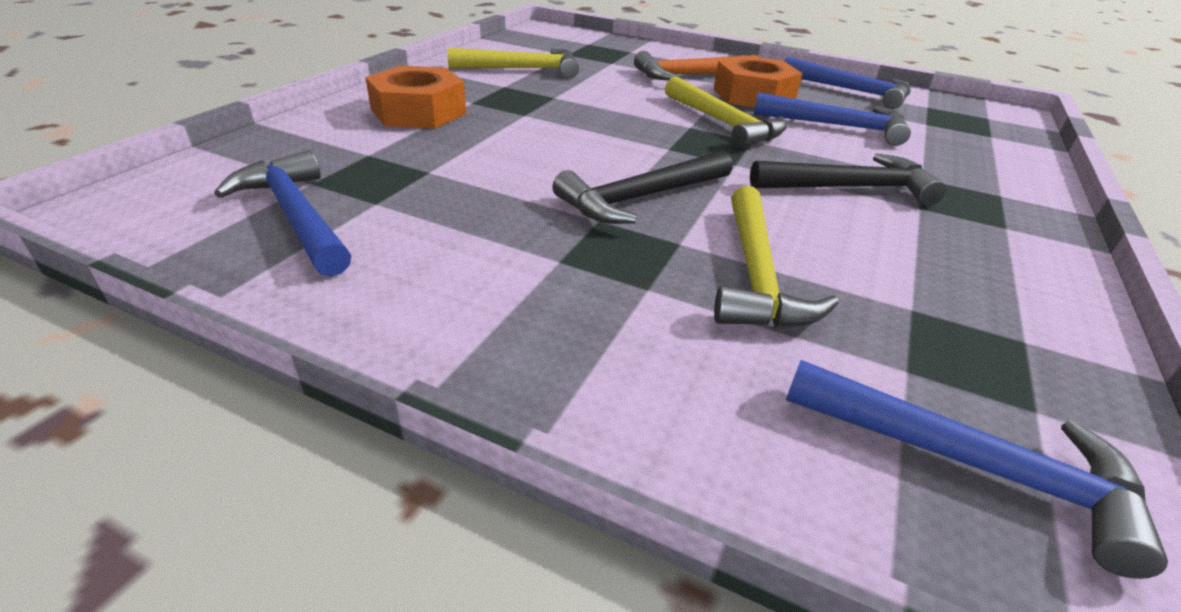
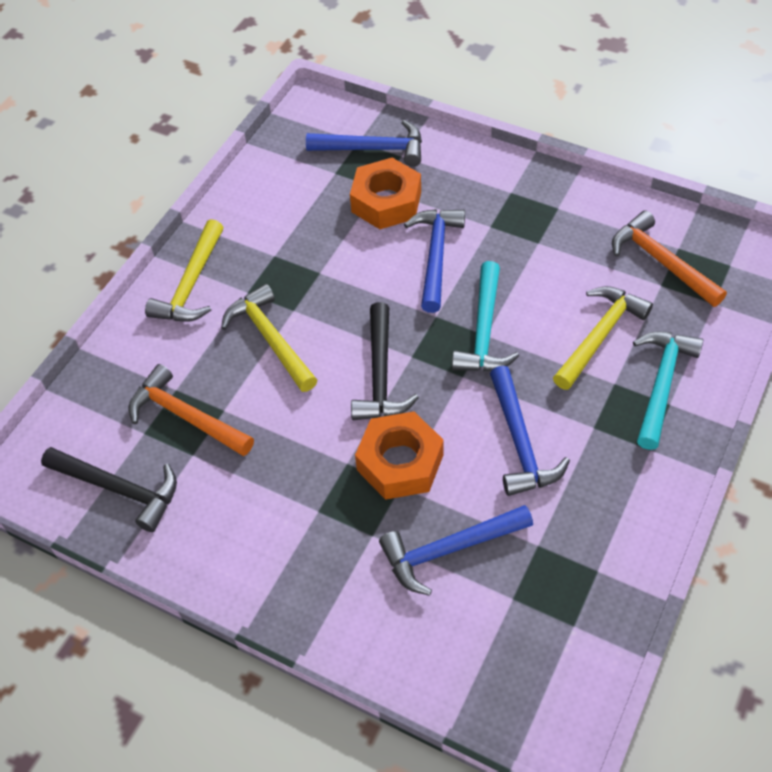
orange hammer: 1 -> 2
turquoise hammer: 0 -> 2

